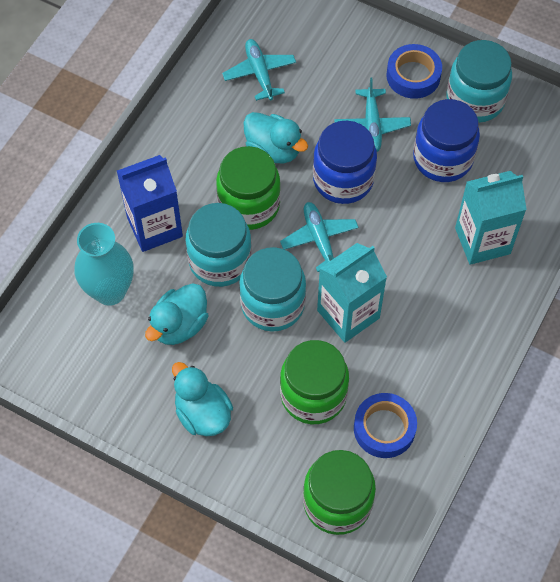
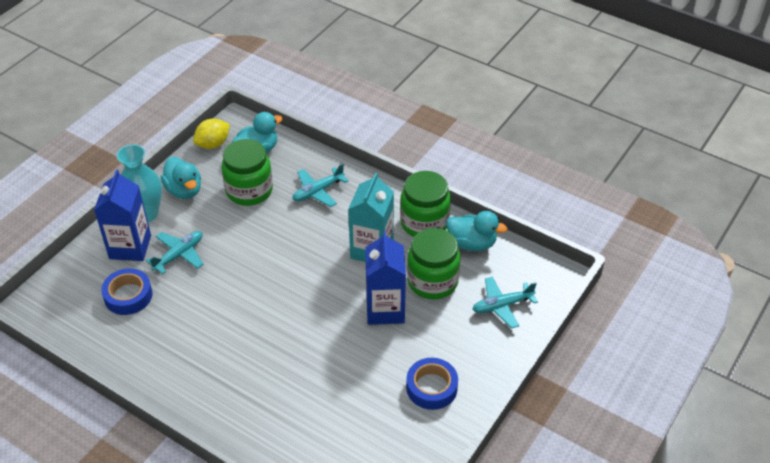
blue carton: 1 -> 2
blue jar: 2 -> 0
turquoise carton: 2 -> 1
turquoise jar: 3 -> 0
yellow lemon: 0 -> 1

